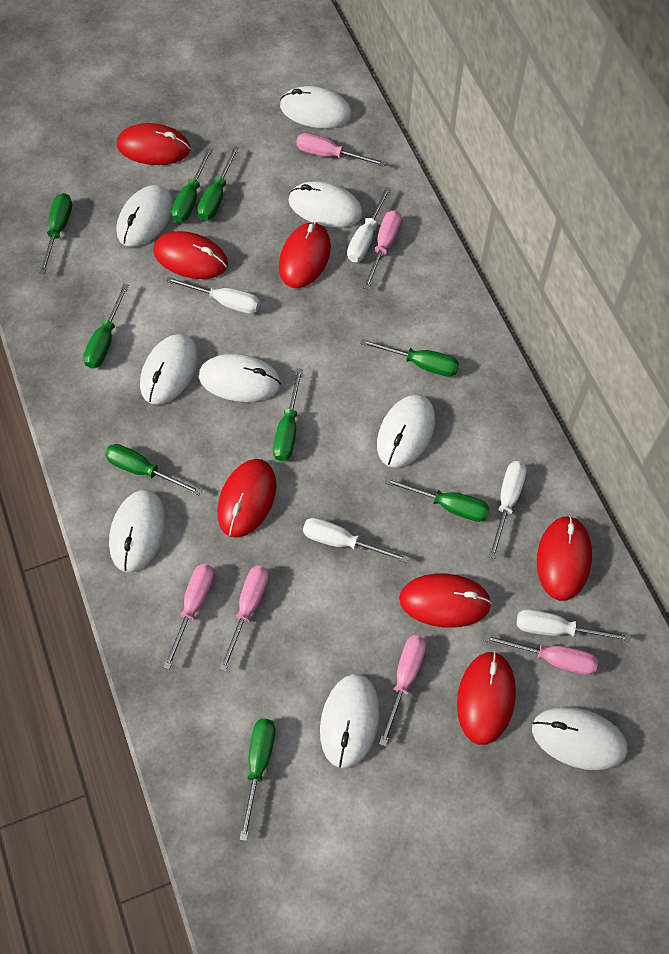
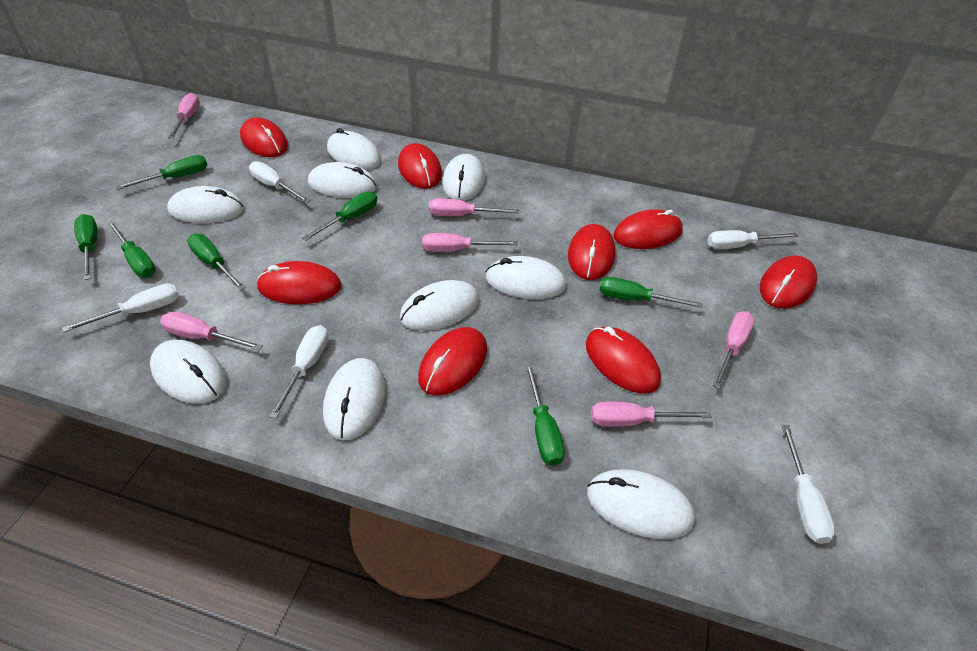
green screwdriver: 9 -> 7
red mouse: 7 -> 8

